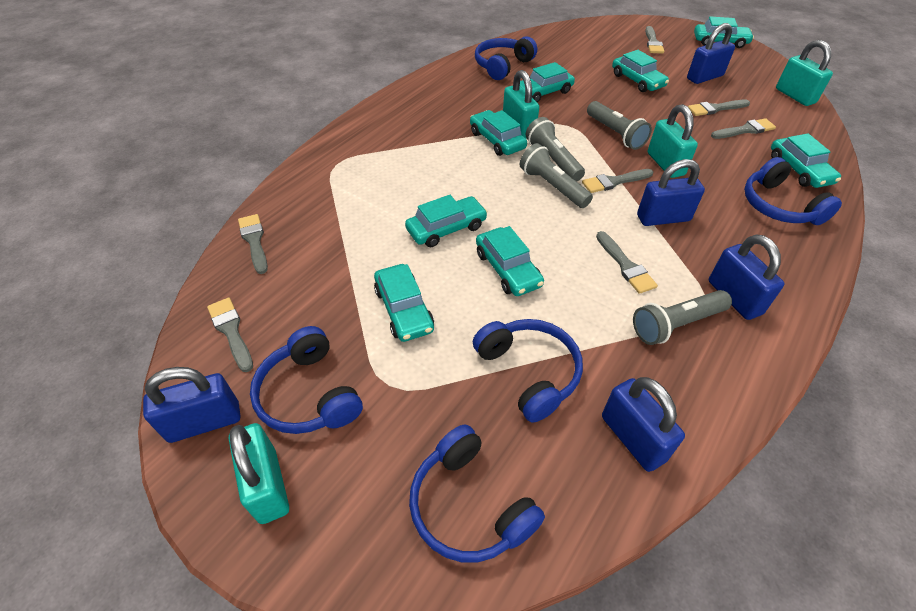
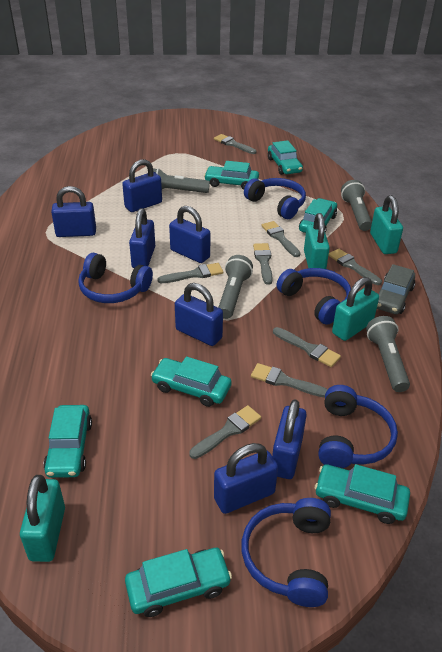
blue padlock: 5 -> 7
grey brush: 7 -> 8
grey car: 0 -> 1
turquoise car: 8 -> 7

